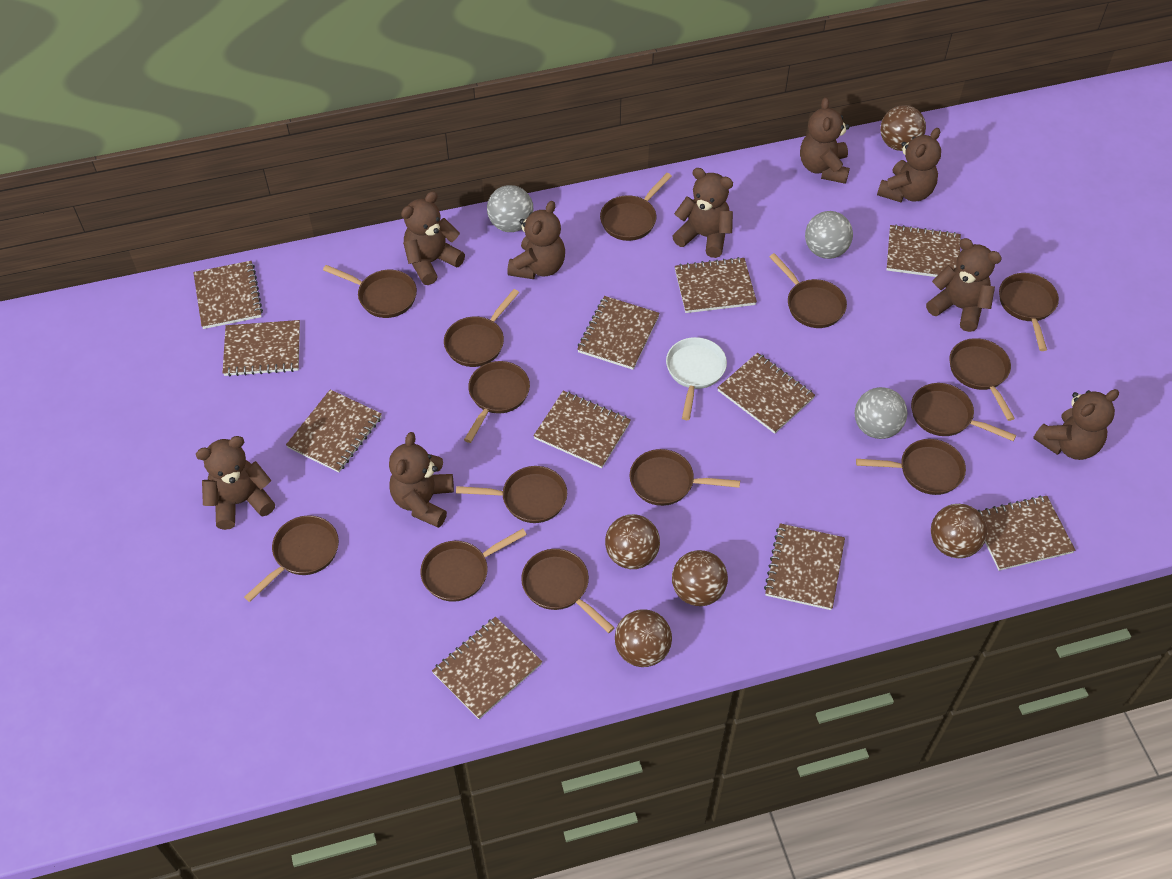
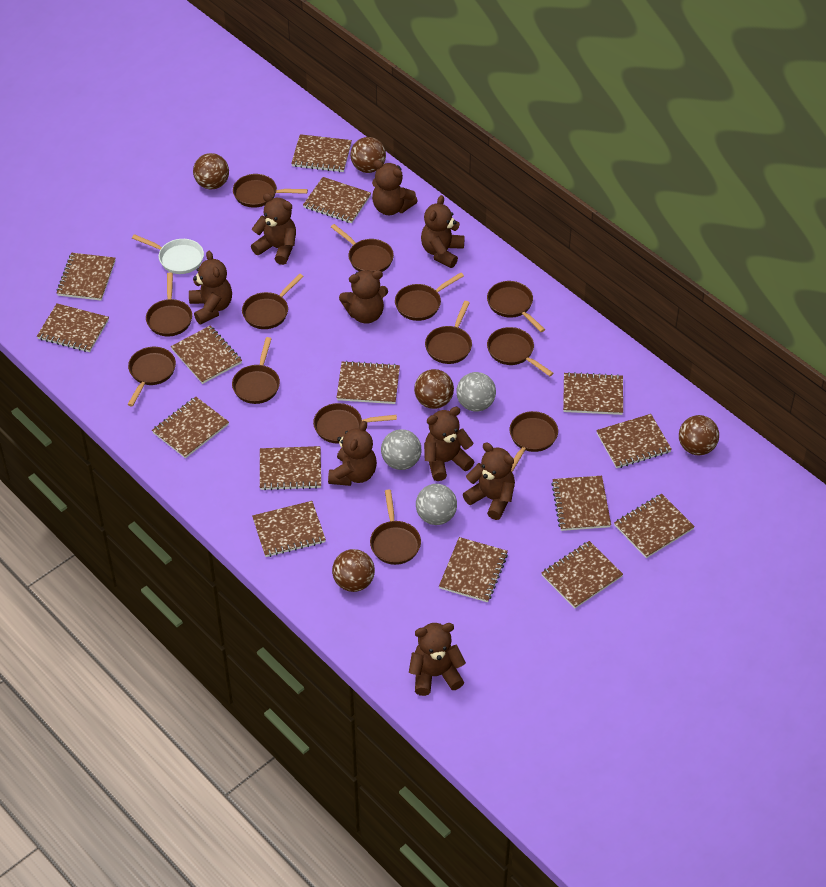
brown notebook: 11 -> 15
brown pan: 14 -> 13

